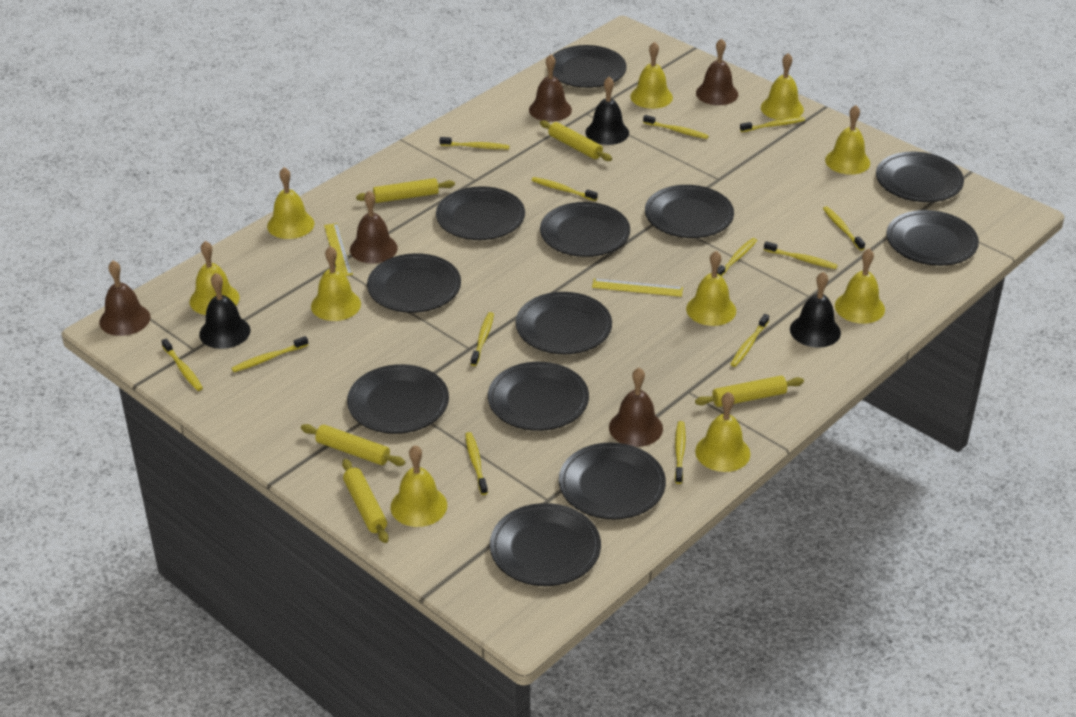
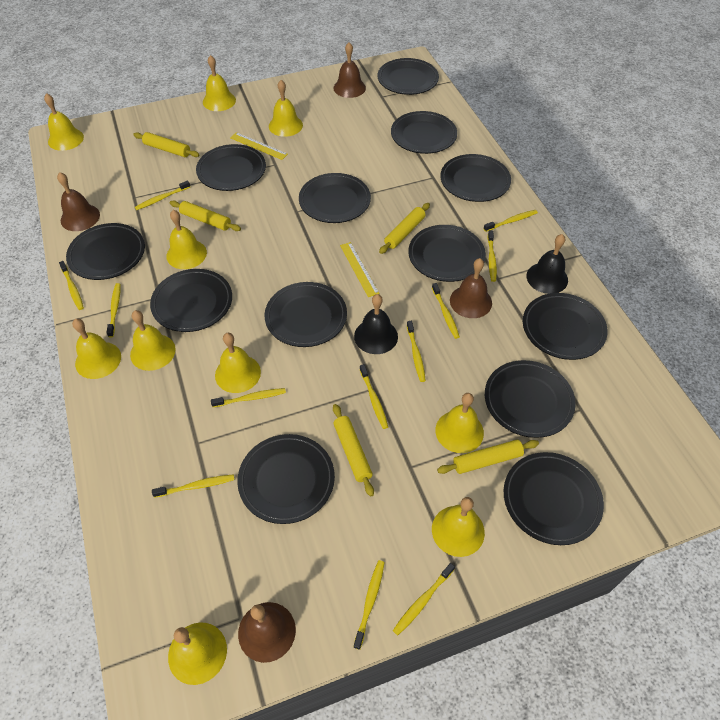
black bell: 3 -> 2
black plate: 12 -> 13
brown bell: 5 -> 4
yellow toothbrush: 13 -> 12

